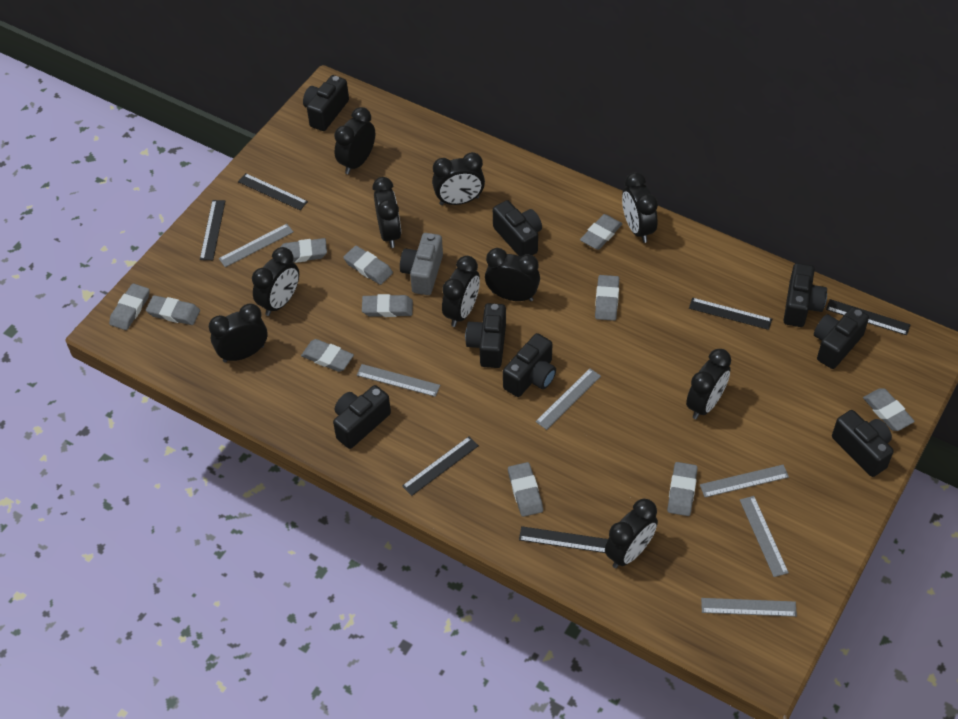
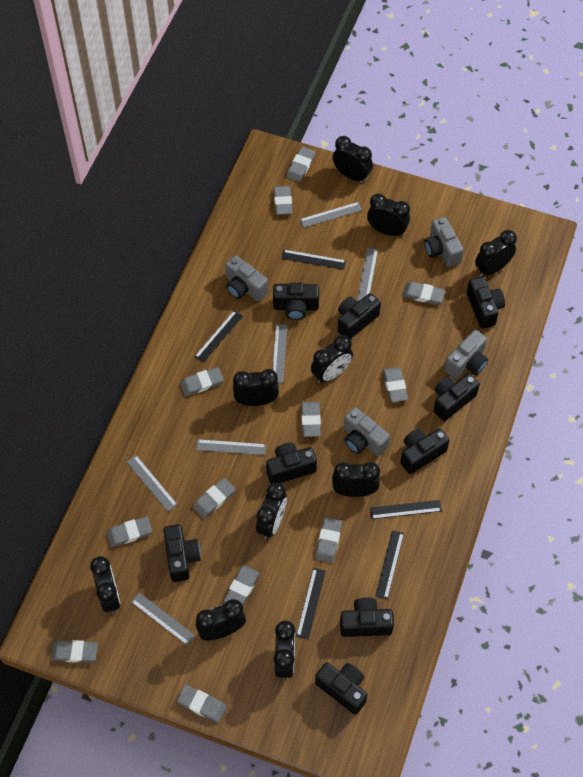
black camera: 8 -> 9
black ruler: 6 -> 5
grey camera: 1 -> 4
grey eraser: 11 -> 12

